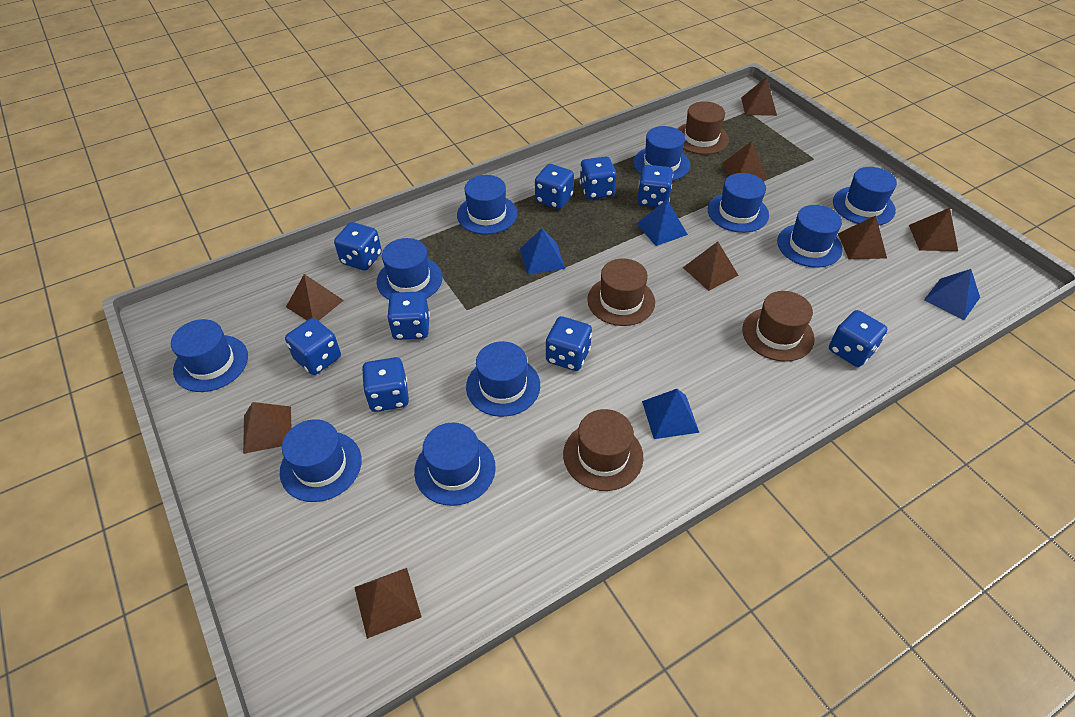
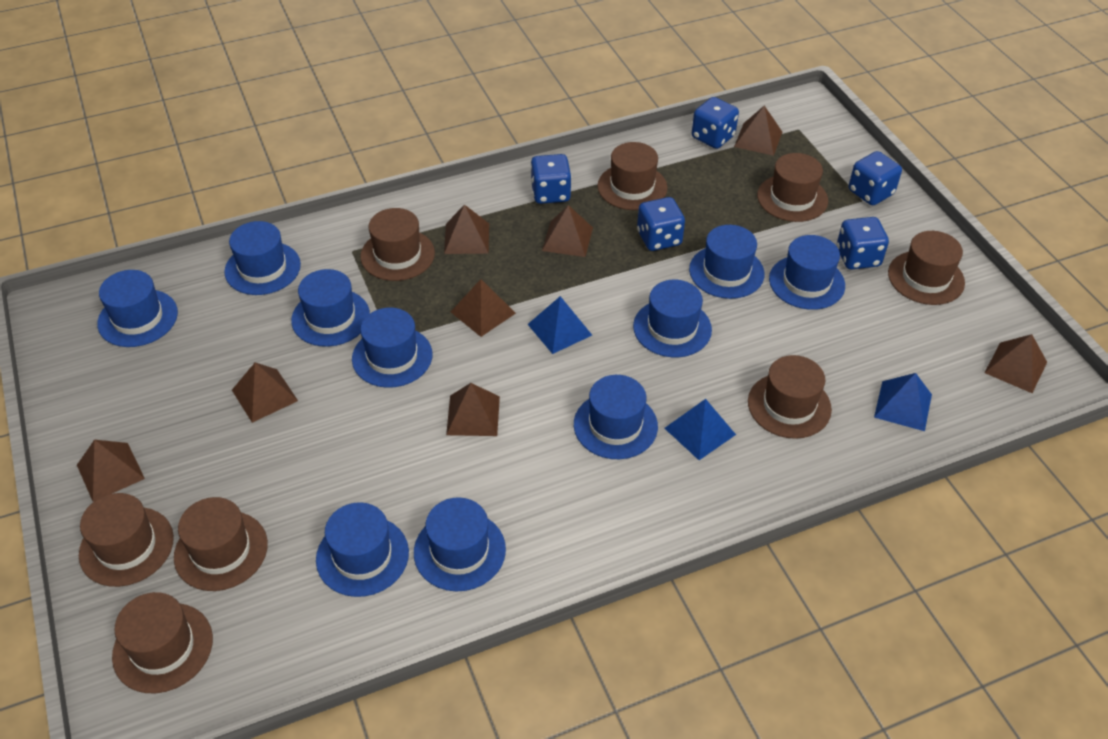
blue dice: 9 -> 5
blue pyramid: 4 -> 3
brown hat: 4 -> 8

